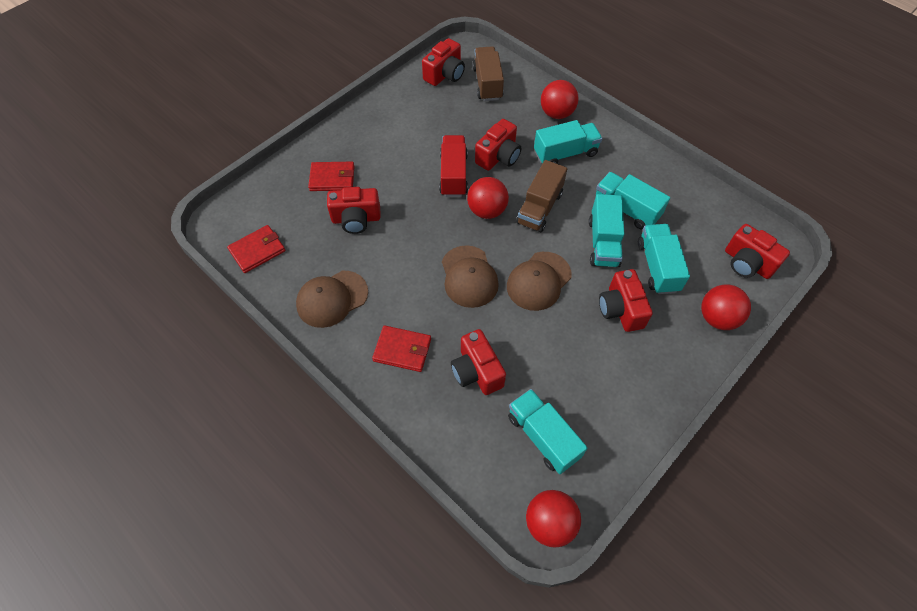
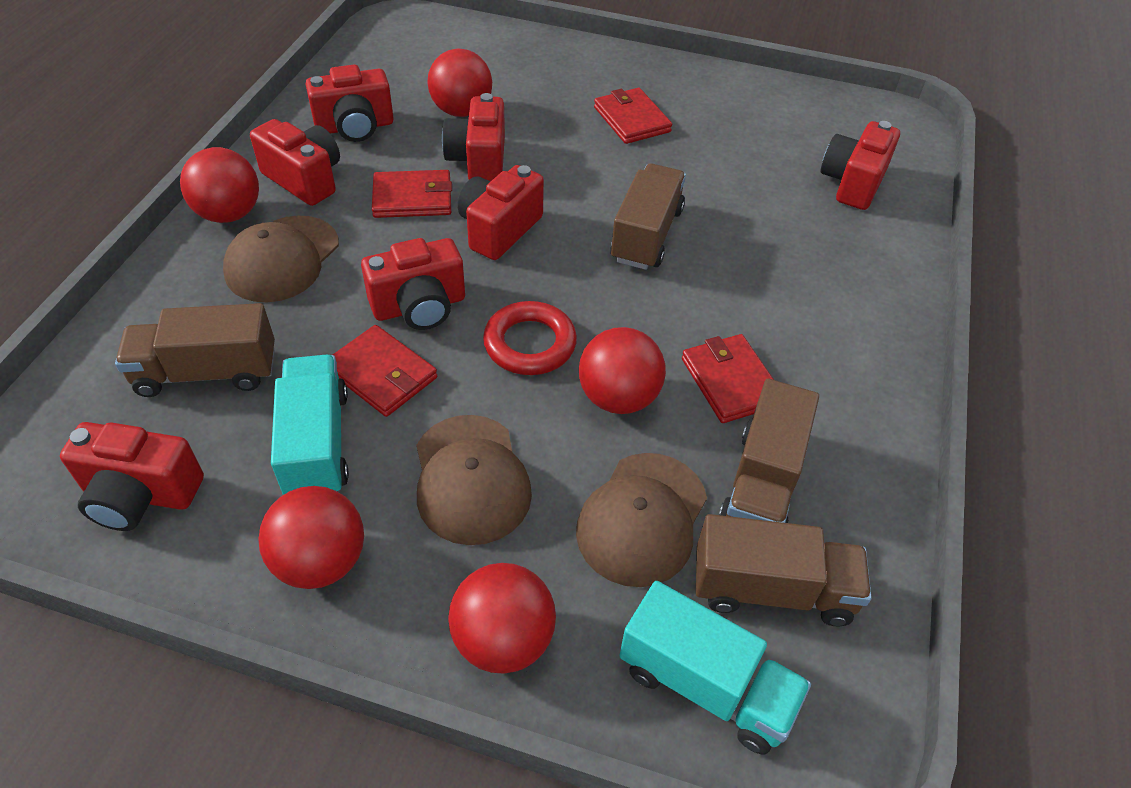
brown truck: 2 -> 4
red ball: 4 -> 5
red camera: 6 -> 7
red ring: 0 -> 1
red truck: 1 -> 0
red wallet: 3 -> 4
turquoise truck: 5 -> 2

